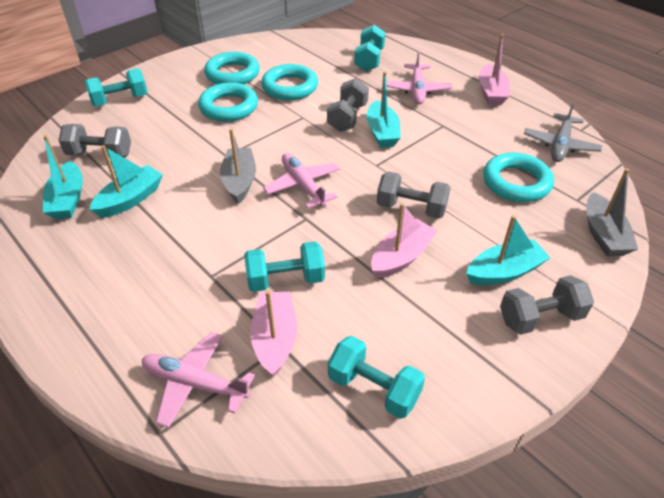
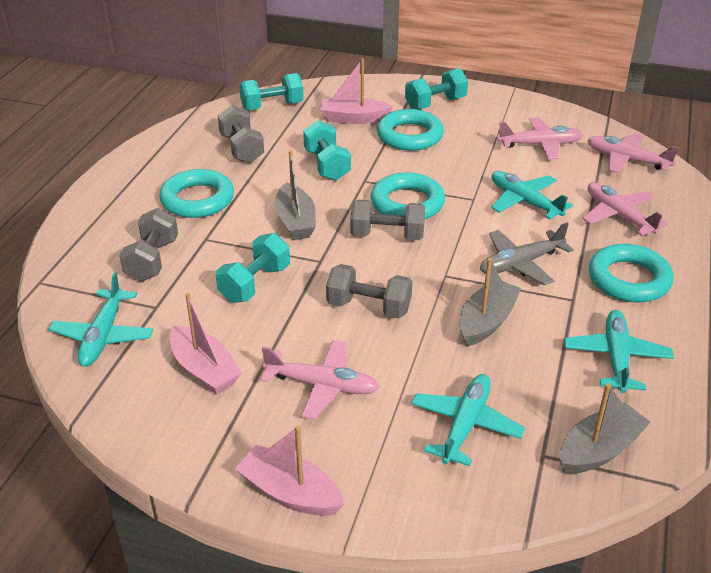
grey boat: 2 -> 3
pink plane: 3 -> 4
turquoise boat: 4 -> 0
turquoise plane: 0 -> 4

